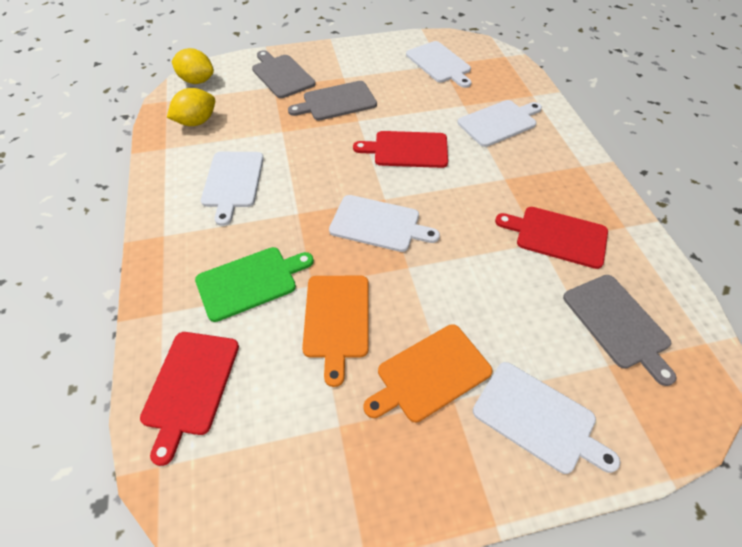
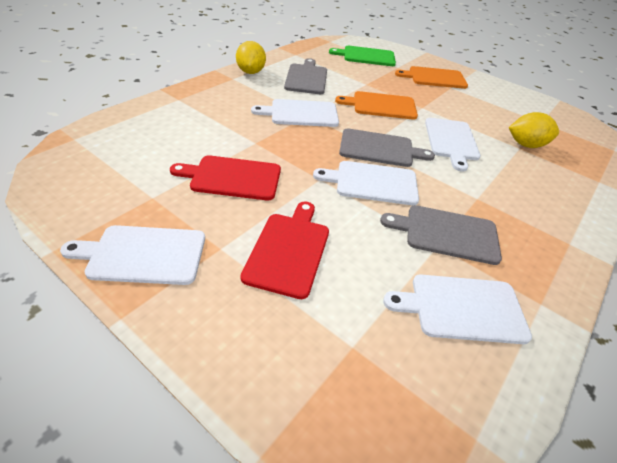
red cutting board: 3 -> 2

